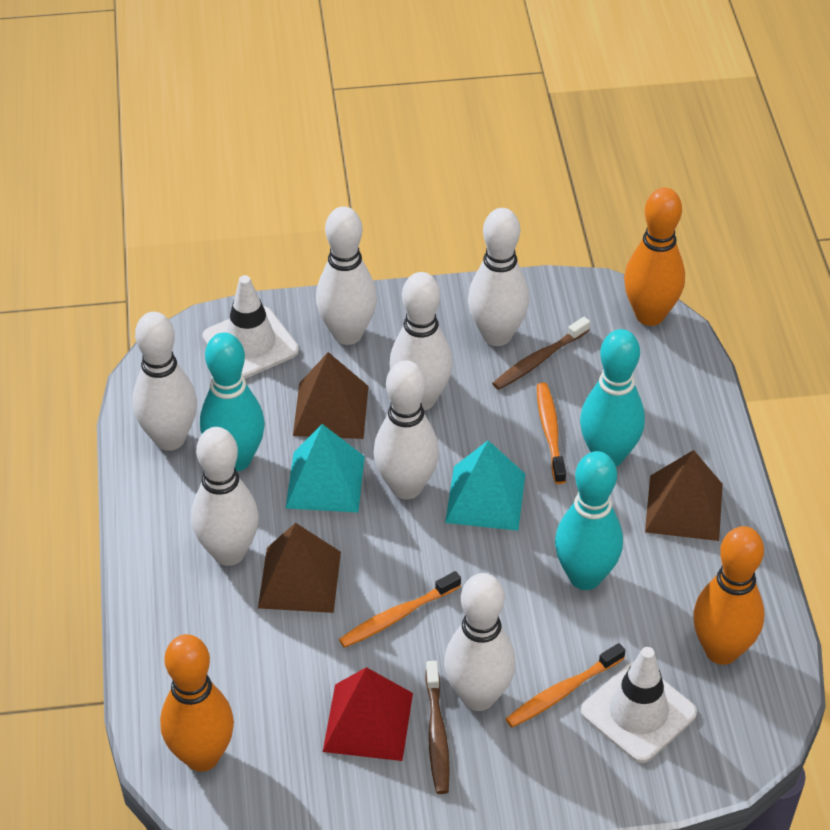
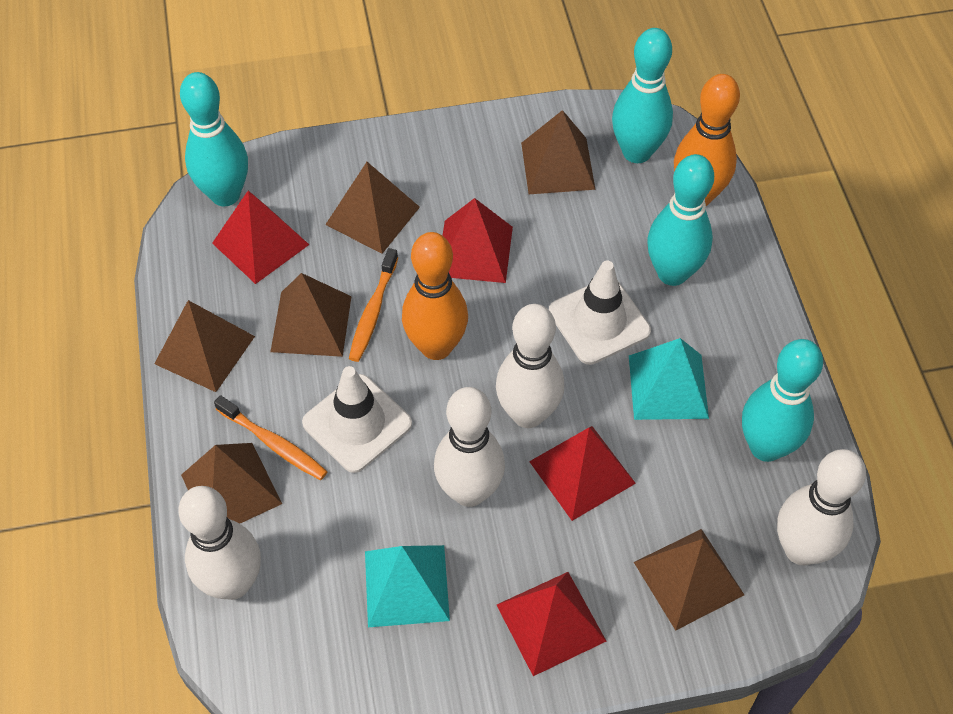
brown pyramid: 3 -> 6
brown toothbrush: 2 -> 0
orange bowling pin: 3 -> 2
orange toothbrush: 3 -> 2
red pyramid: 1 -> 4
turquoise bowling pin: 3 -> 4
white bowling pin: 7 -> 4

